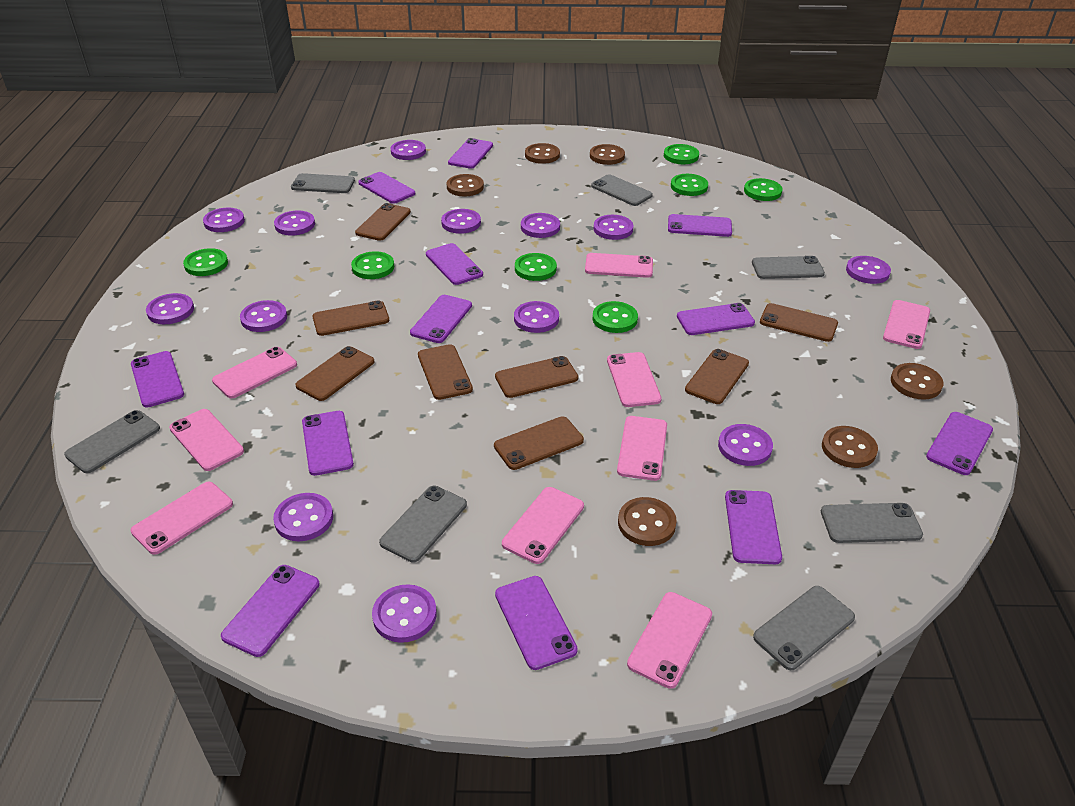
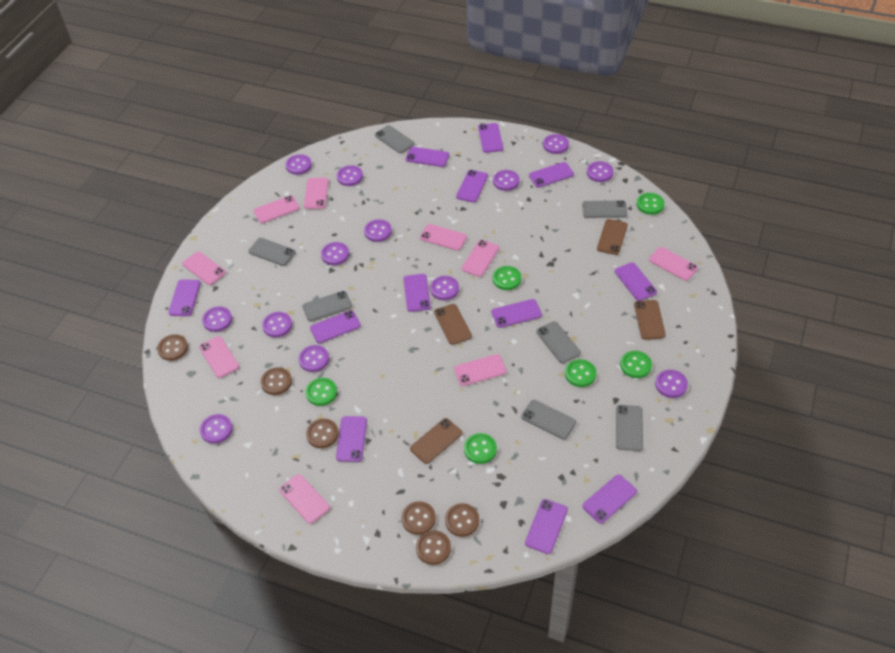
brown phone: 8 -> 4
green button: 7 -> 6

